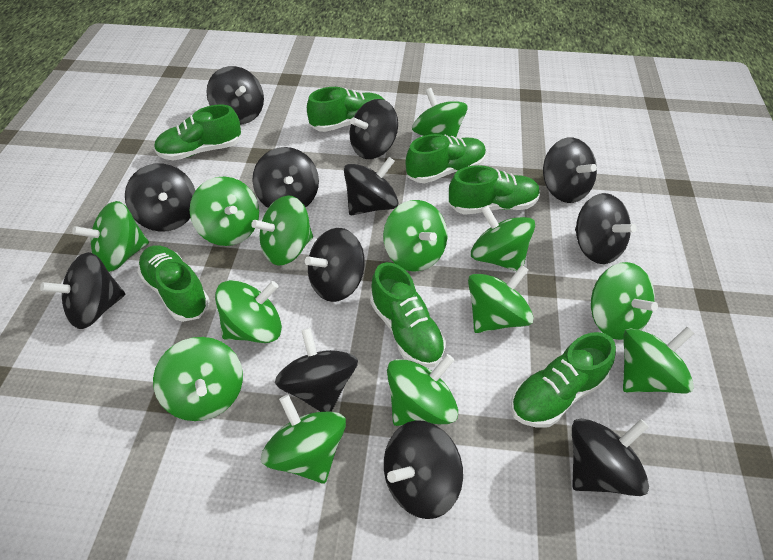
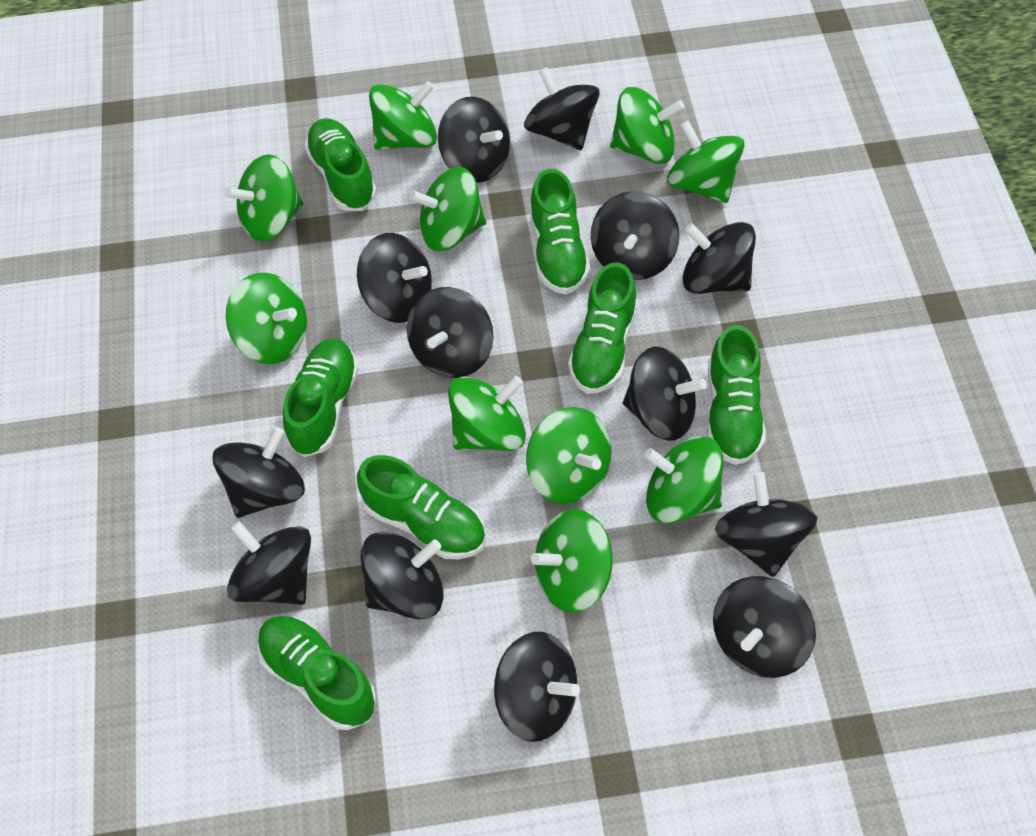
black spinning top: 12 -> 13
green spinning top: 13 -> 10

